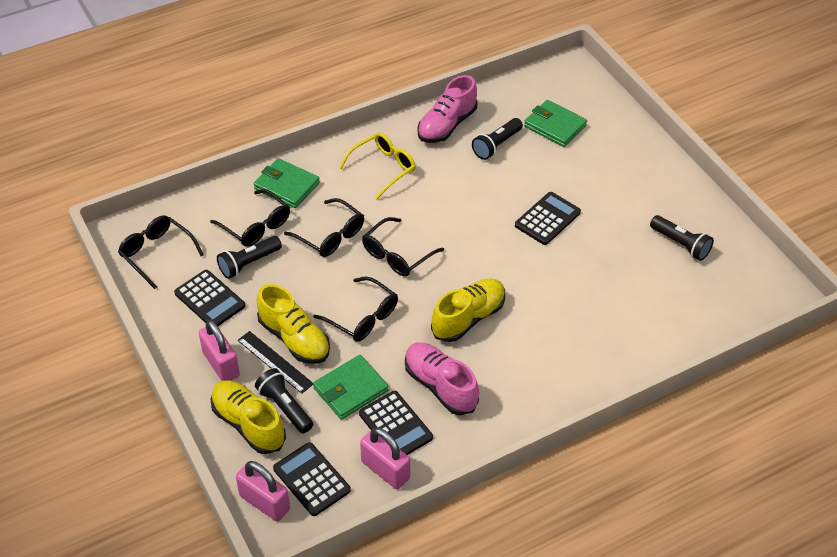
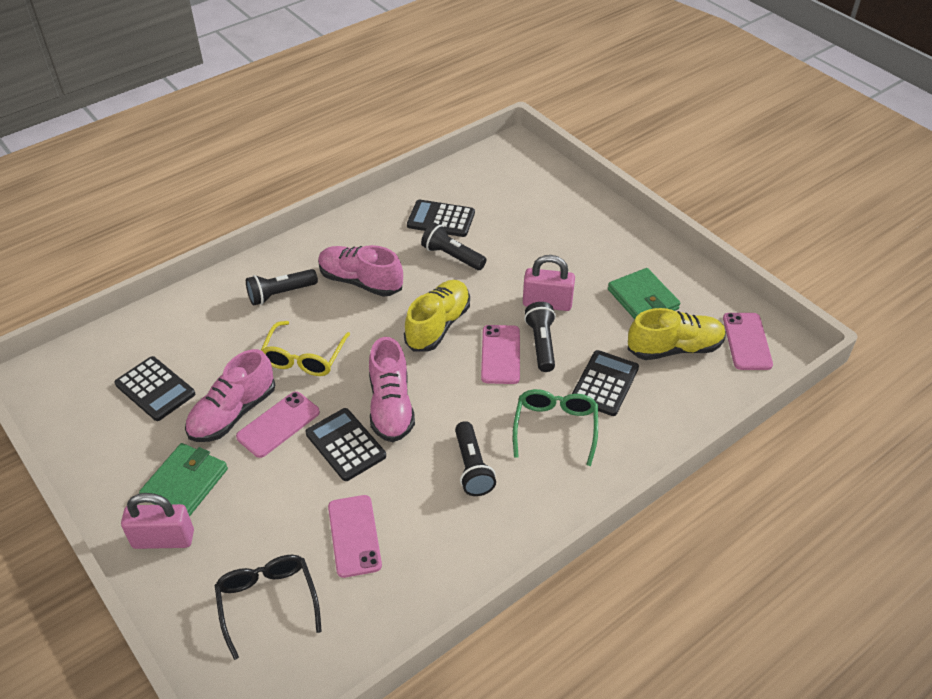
black glasses: 5 -> 1
black ruler: 1 -> 0
green glasses: 0 -> 1
green wallet: 3 -> 2
pink padlock: 3 -> 2
pink phone: 0 -> 4
pink shoe: 2 -> 3
yellow shoe: 3 -> 2

